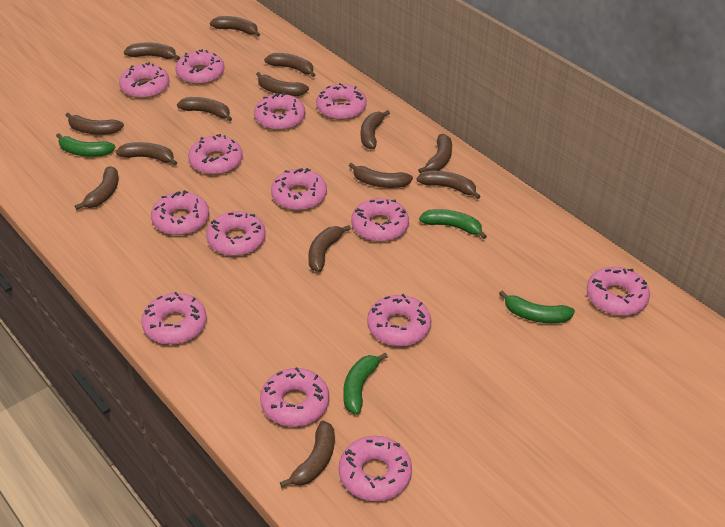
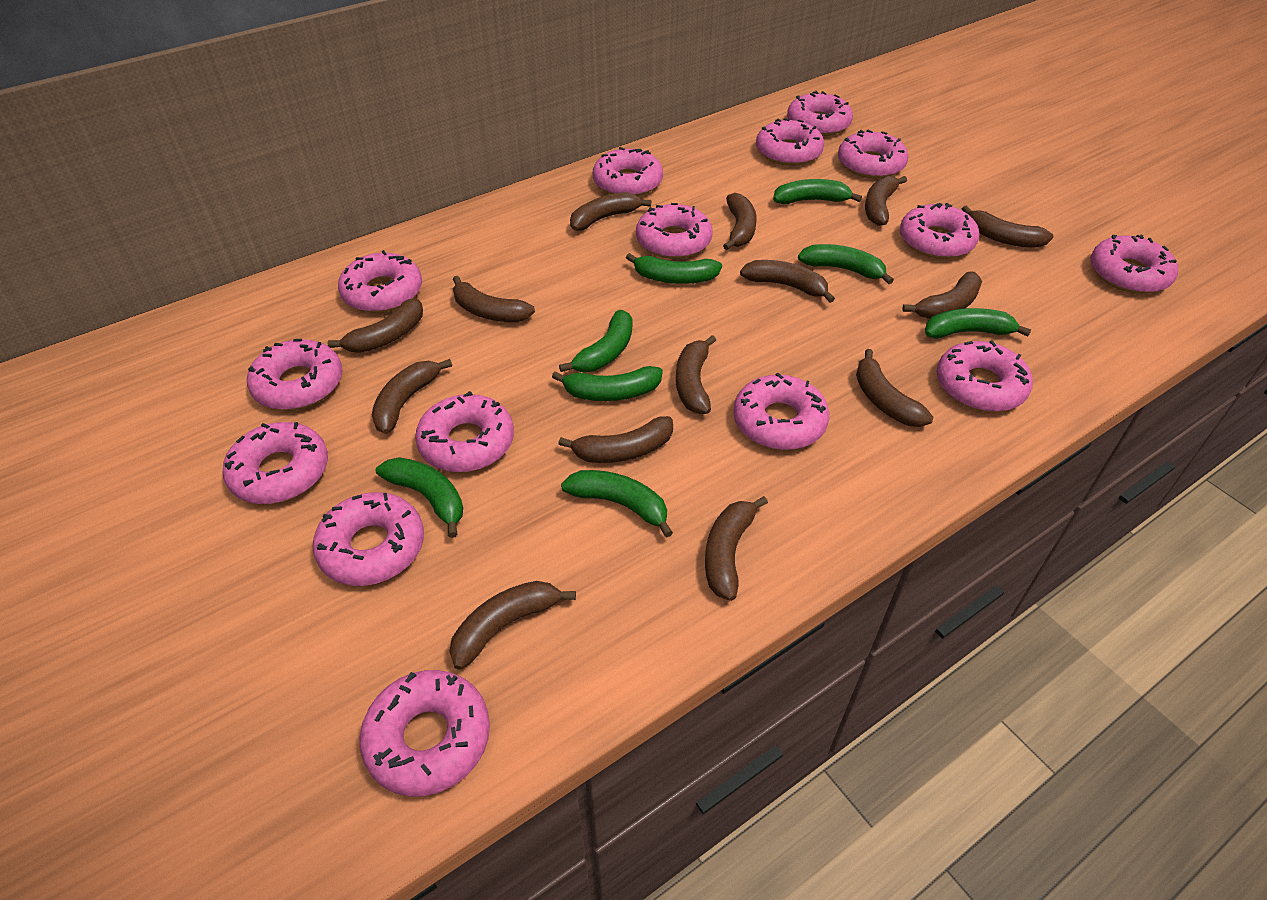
green banana: 4 -> 8
pink donut: 14 -> 15

